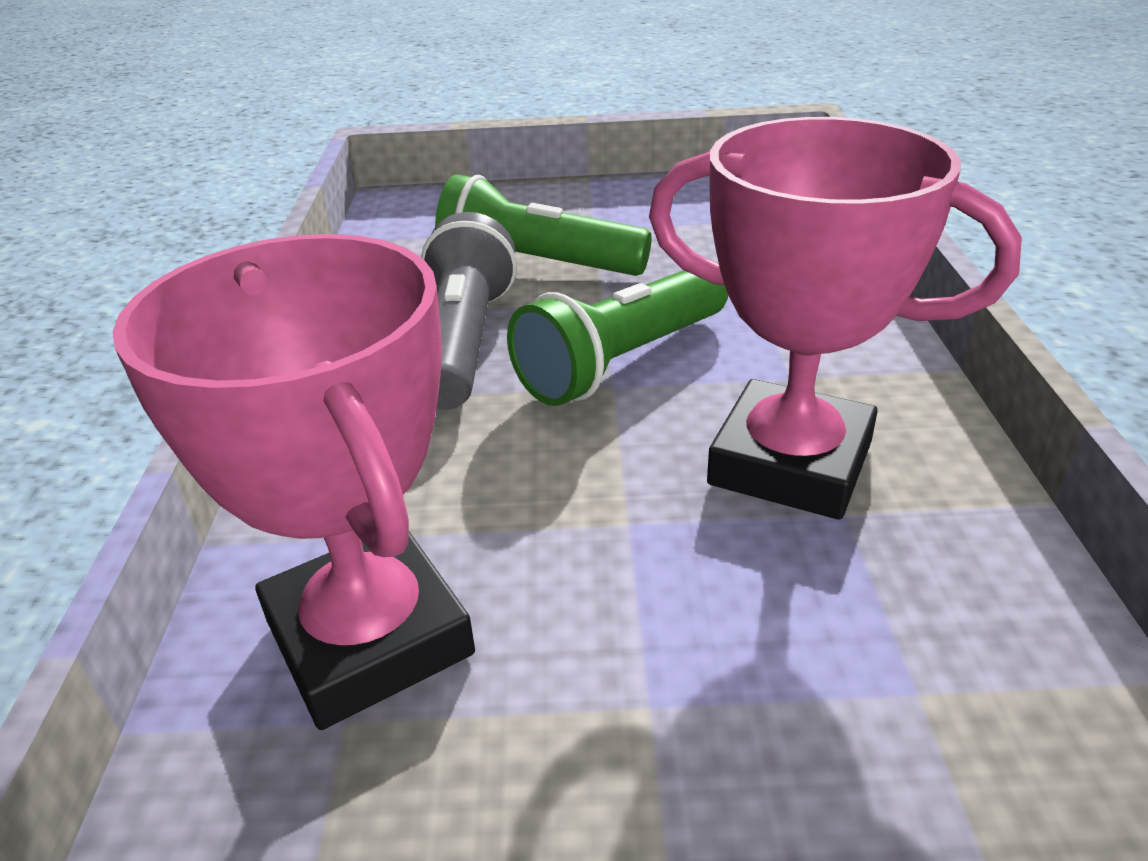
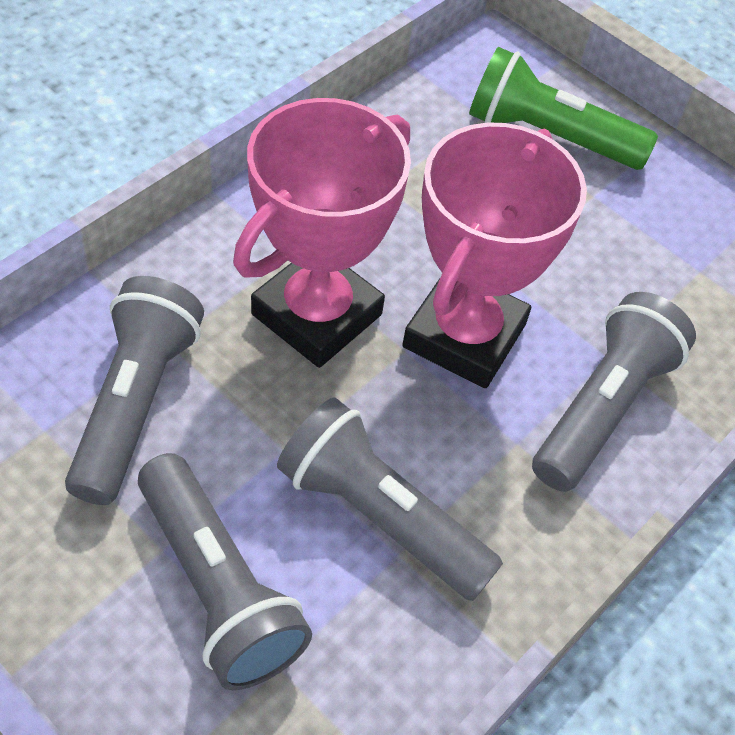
green flashlight: 2 -> 1
grey flashlight: 1 -> 4

